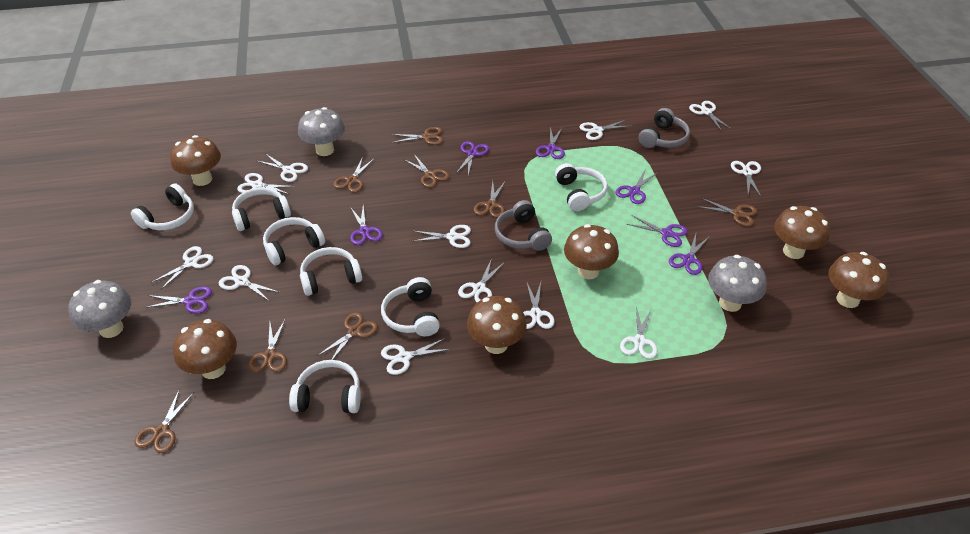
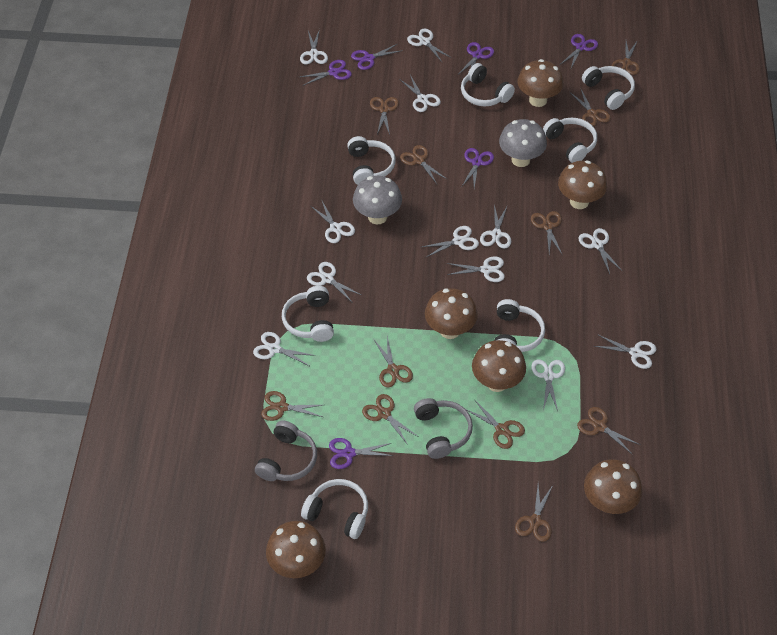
brown scissors: 8 -> 11
grey mushroom: 3 -> 2
purple scissors: 7 -> 6

